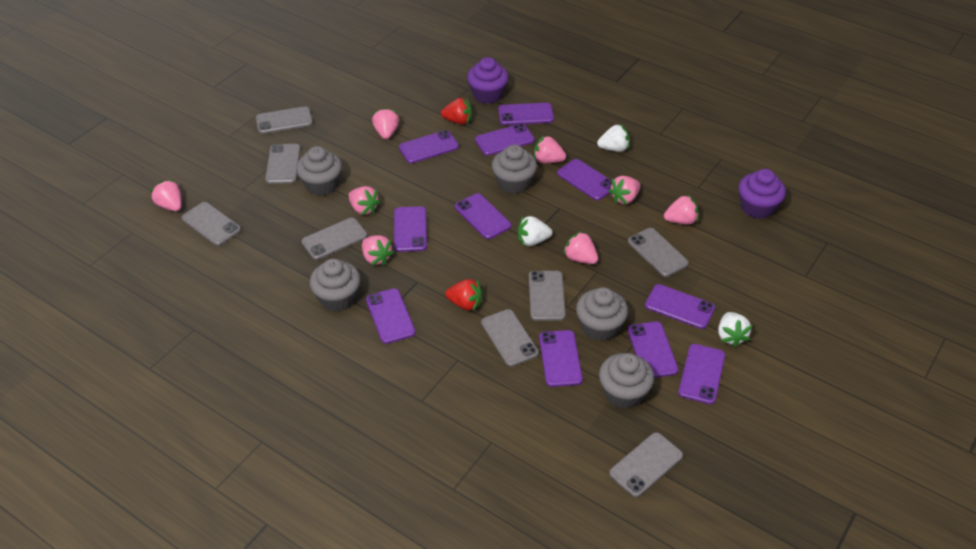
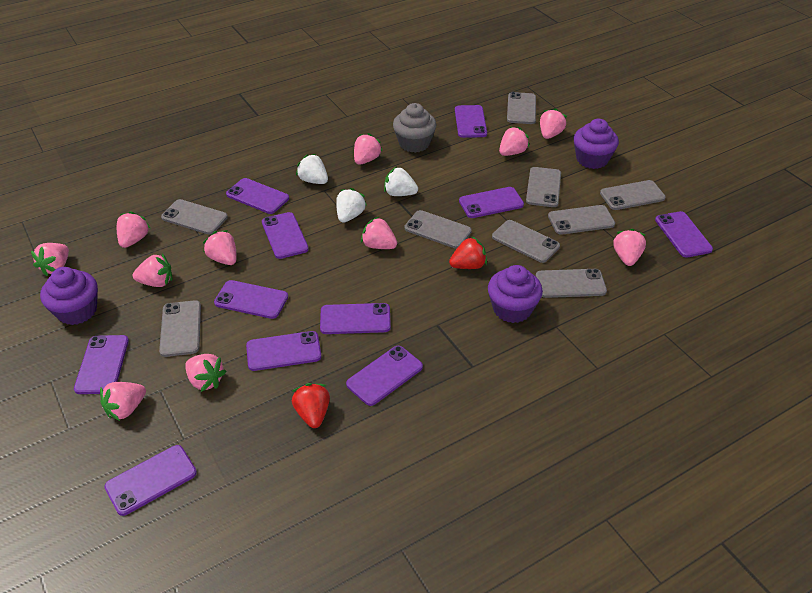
grey cupcake: 5 -> 1
grey phone: 8 -> 9
pink strawberry: 8 -> 11
purple cupcake: 2 -> 3

